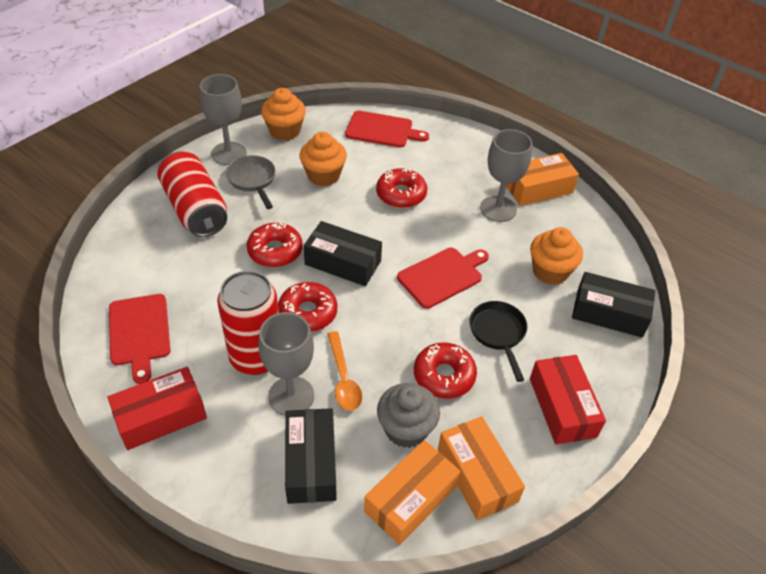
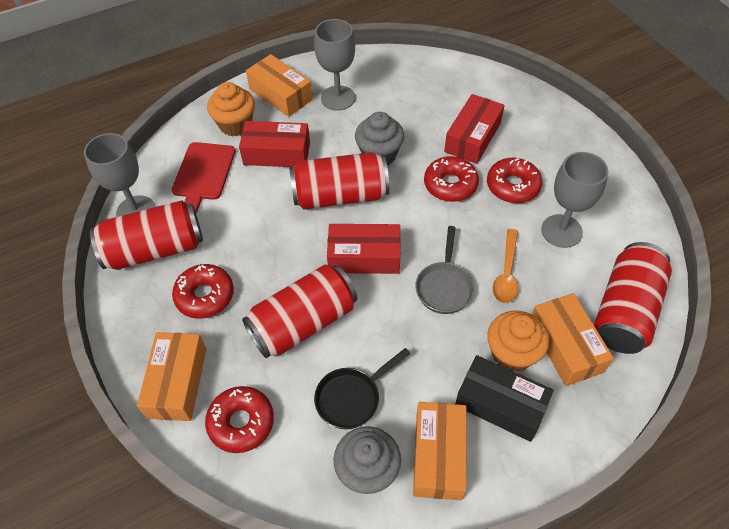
black box: 3 -> 1
grey cupcake: 1 -> 2
orange box: 3 -> 4
orange cupcake: 3 -> 2
red box: 2 -> 3
red can: 2 -> 4
red cutting board: 3 -> 1

